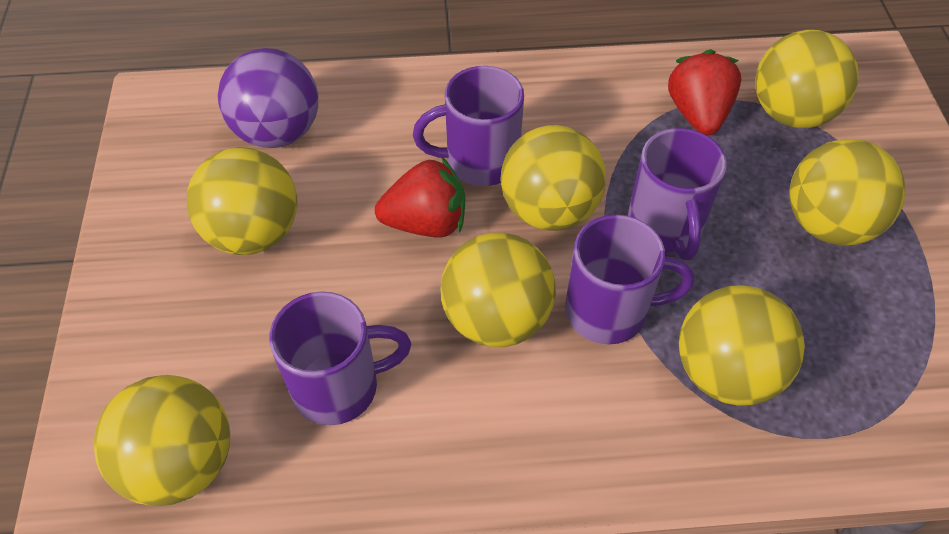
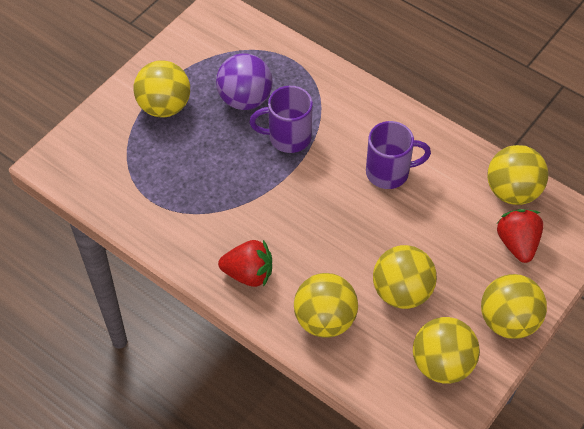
purple mug: 4 -> 2
yellow ball: 7 -> 6

